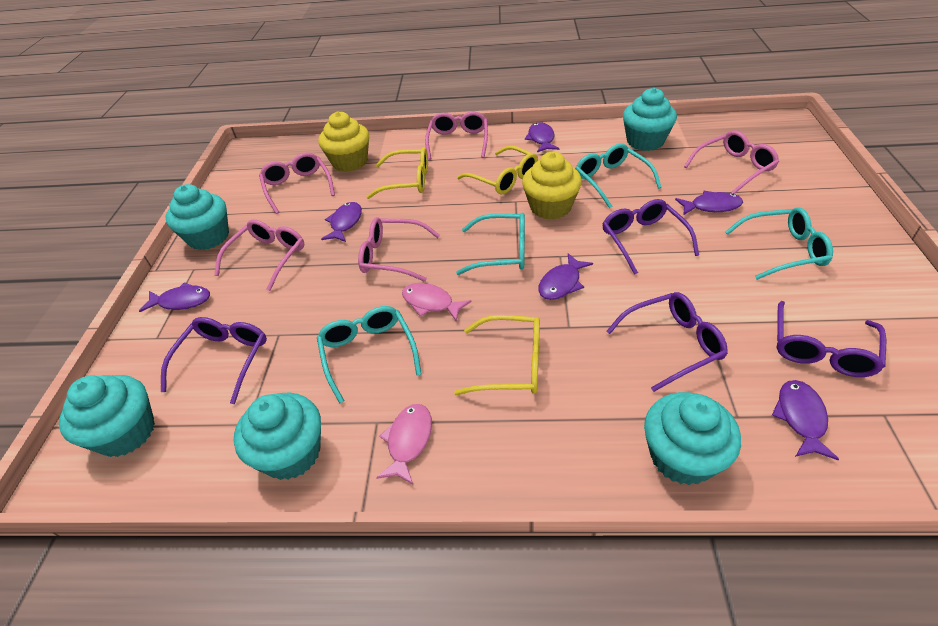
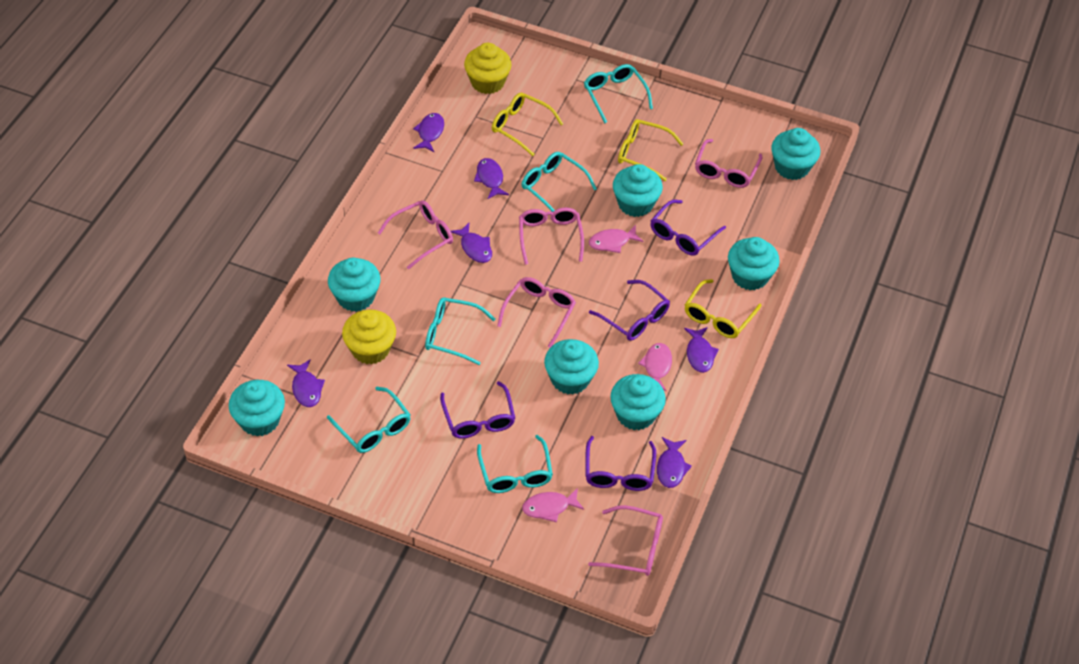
pink fish: 2 -> 3
turquoise cupcake: 5 -> 7
turquoise glasses: 4 -> 5

